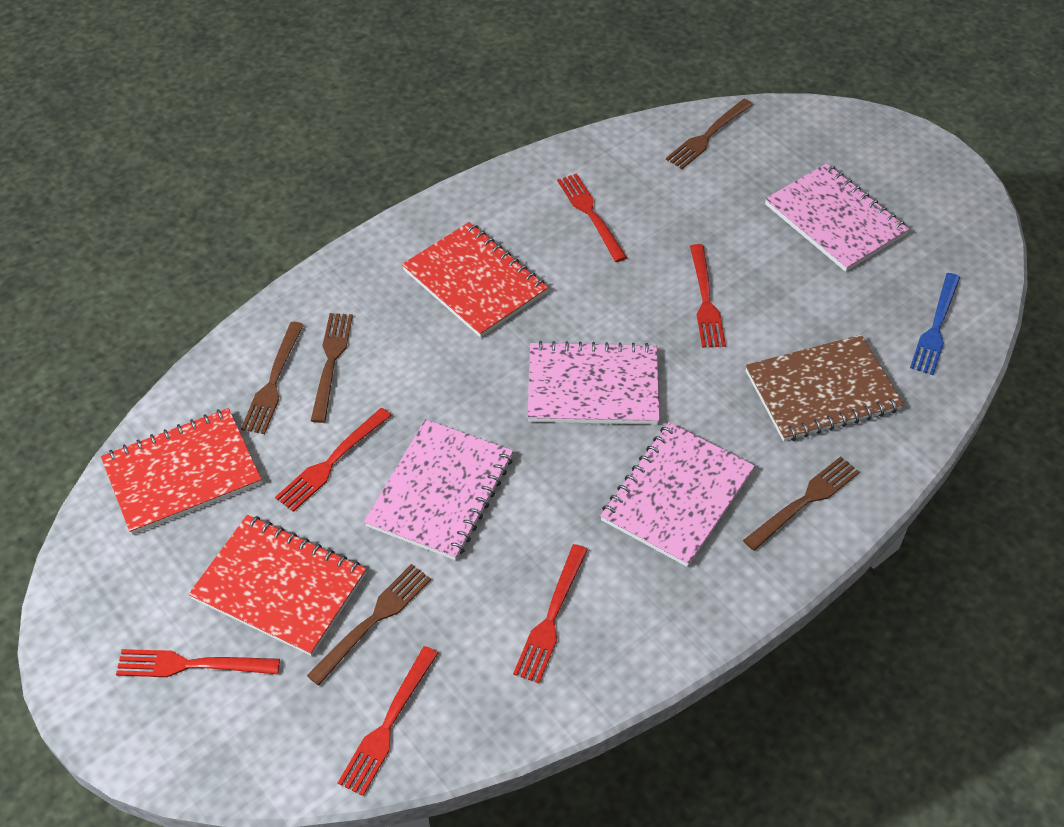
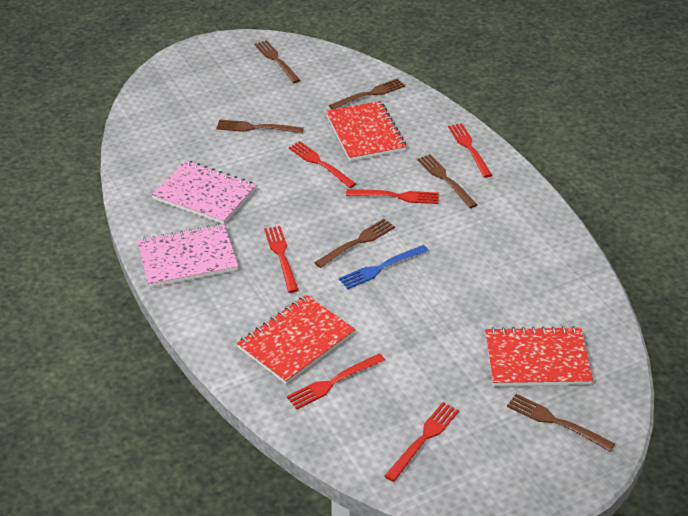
brown fork: 5 -> 6
brown notebook: 1 -> 0
pink notebook: 4 -> 2

